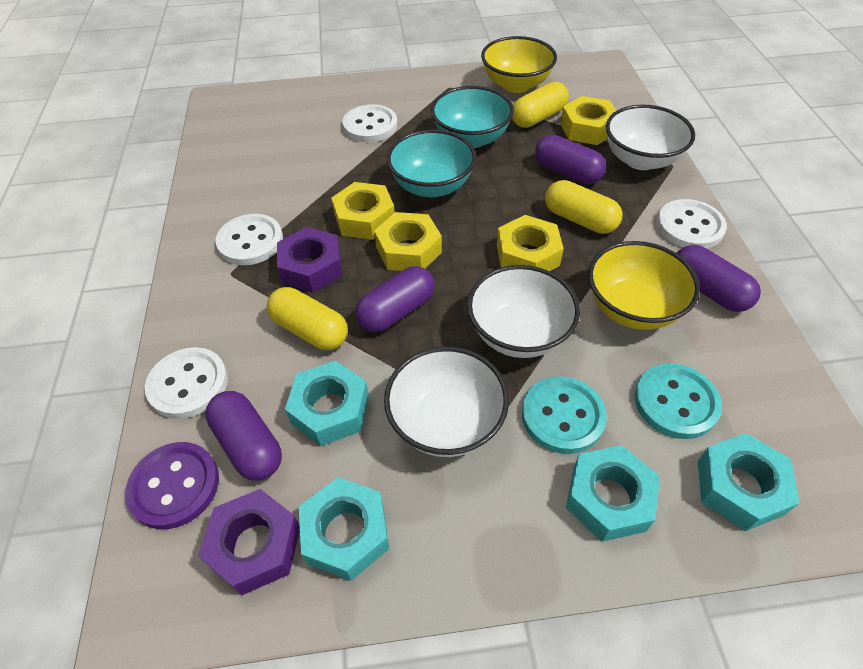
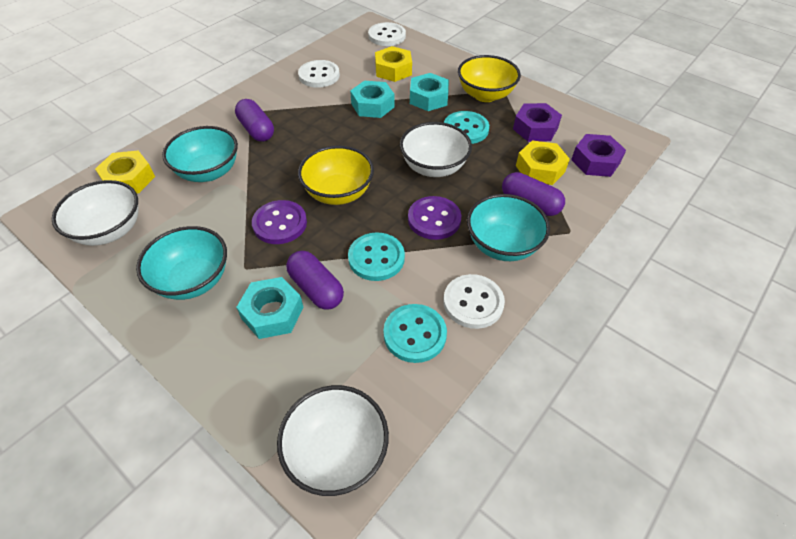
purple button: 1 -> 2
purple capsule: 4 -> 3
turquoise bowl: 2 -> 3
turquoise button: 2 -> 3
turquoise nut: 4 -> 3
white button: 4 -> 3
yellow capsule: 3 -> 0
yellow nut: 4 -> 3

